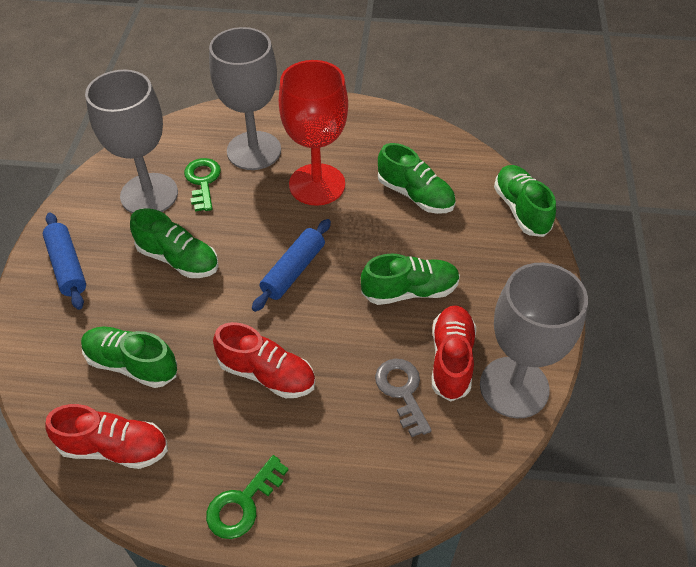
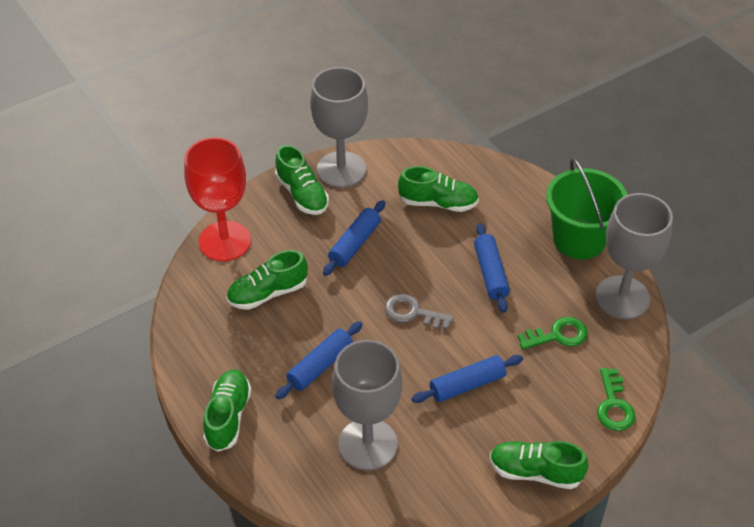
blue rolling pin: 2 -> 4
green bucket: 0 -> 1
red shoe: 3 -> 0

